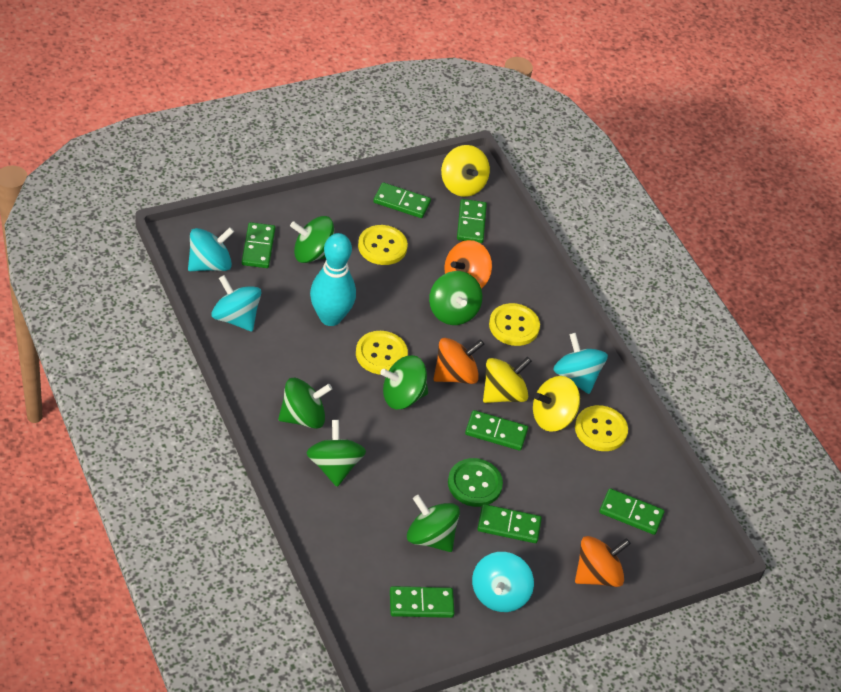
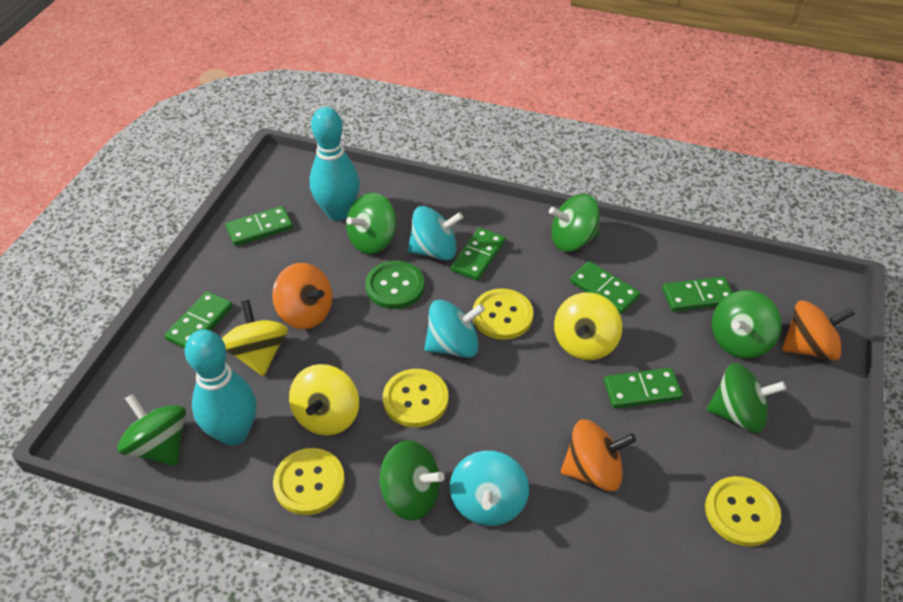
green domino: 7 -> 6
turquoise bowling pin: 1 -> 2
turquoise spinning top: 4 -> 3

